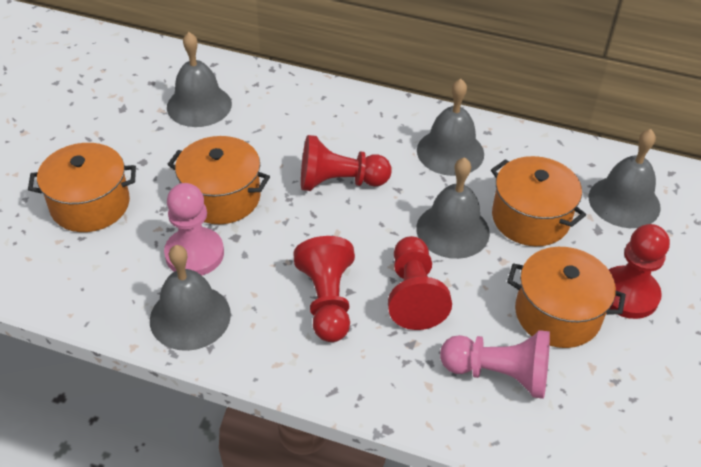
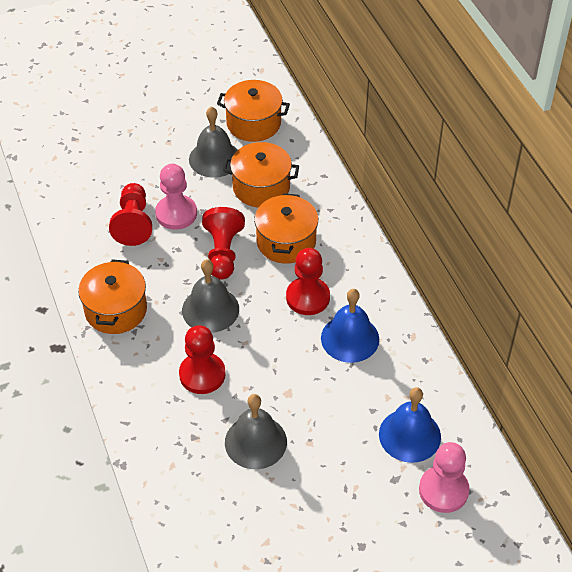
blue bell: 0 -> 2
grey bell: 5 -> 3

